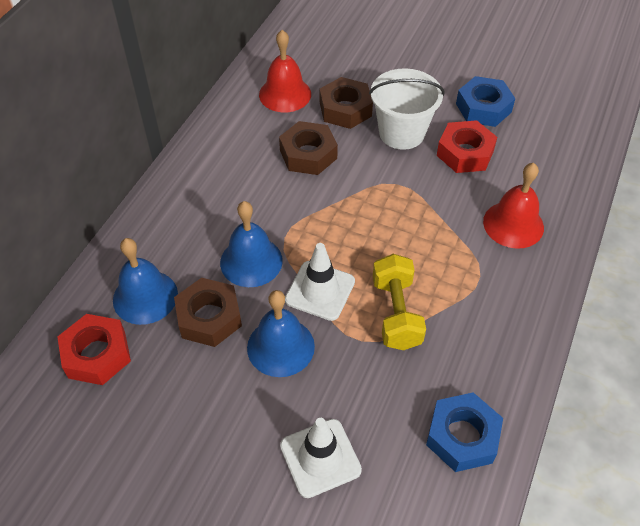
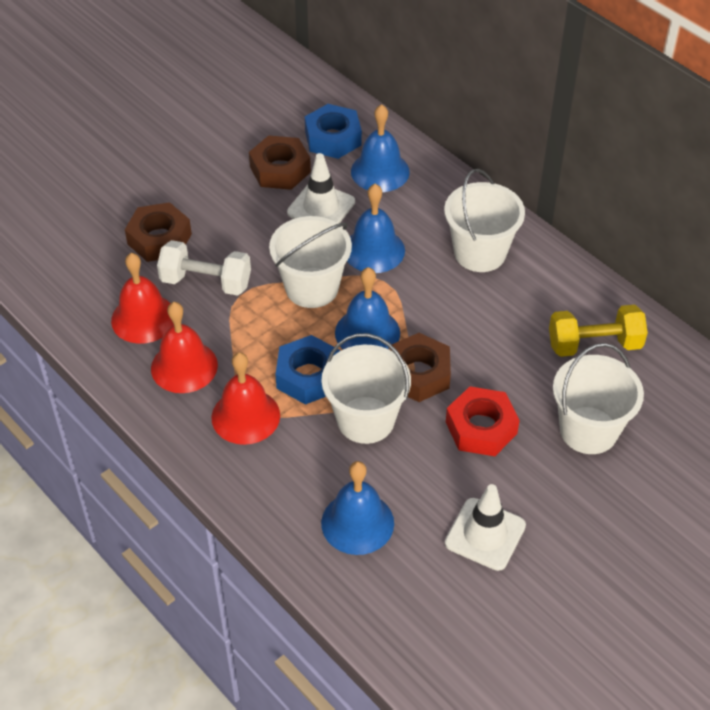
blue bell: 3 -> 4
red bell: 2 -> 3
red nut: 2 -> 1
white bucket: 1 -> 4
white dumbbell: 0 -> 1

